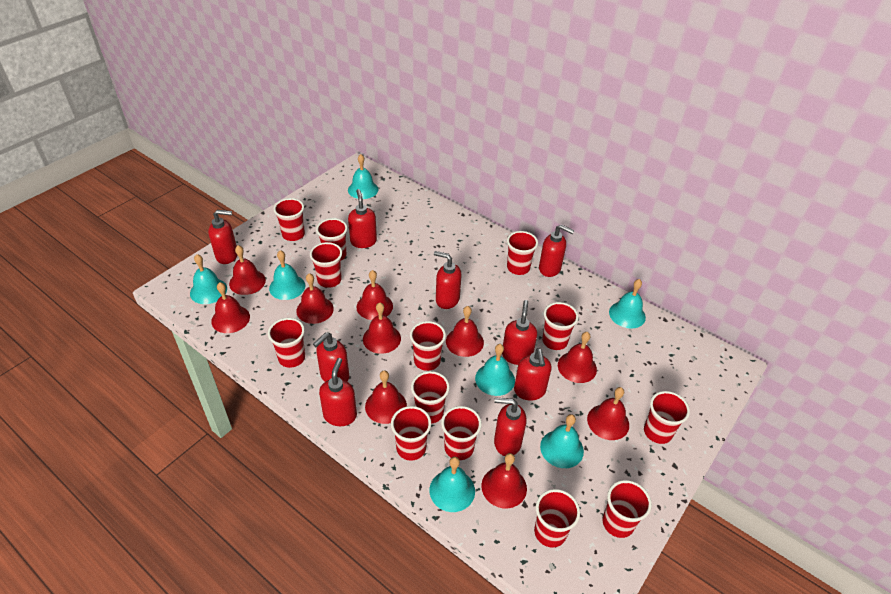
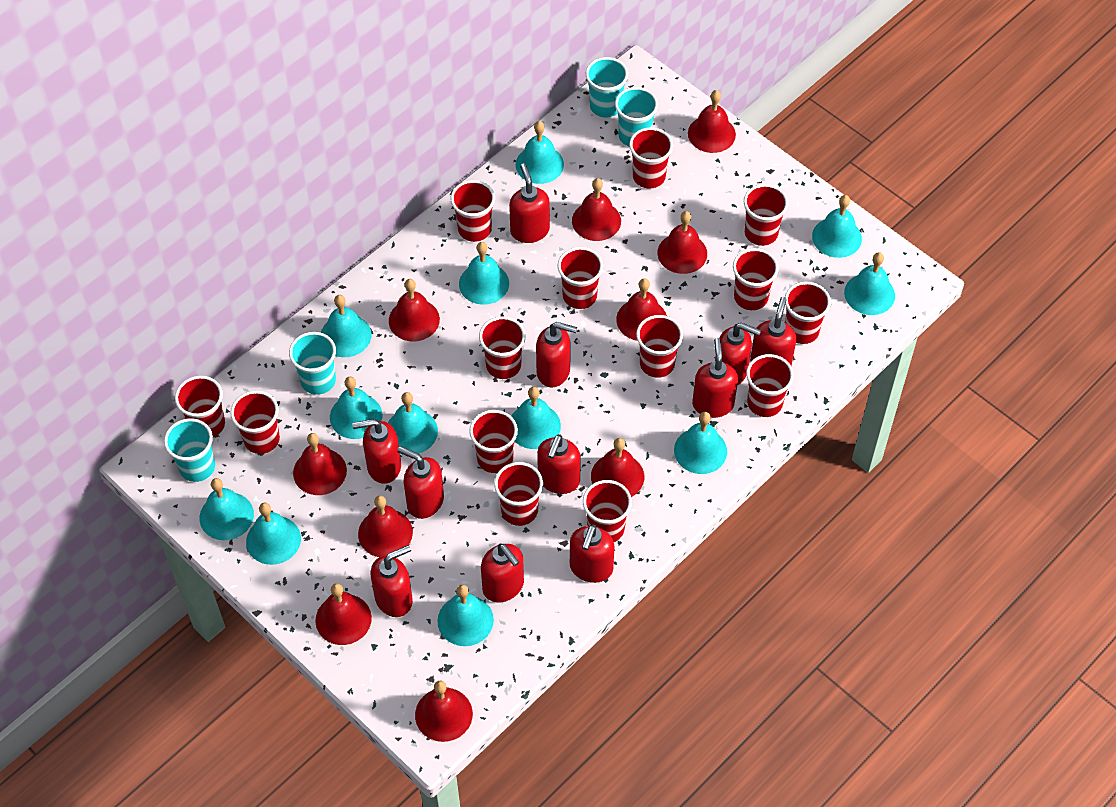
red cup: 13 -> 14
red soap dispenser: 9 -> 11
turquoise bell: 7 -> 12
turquoise cup: 0 -> 4

